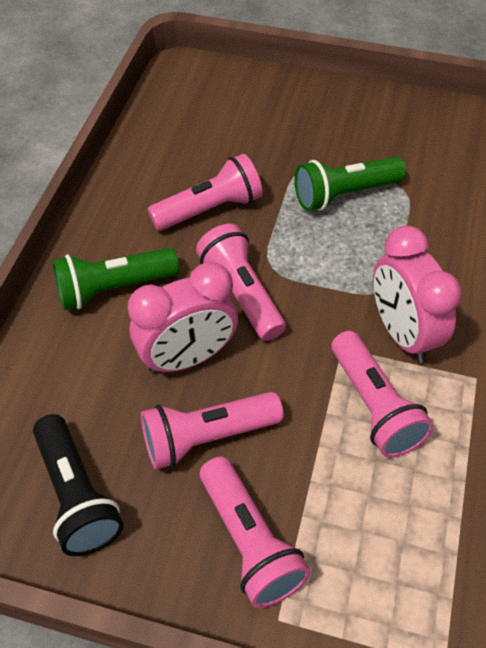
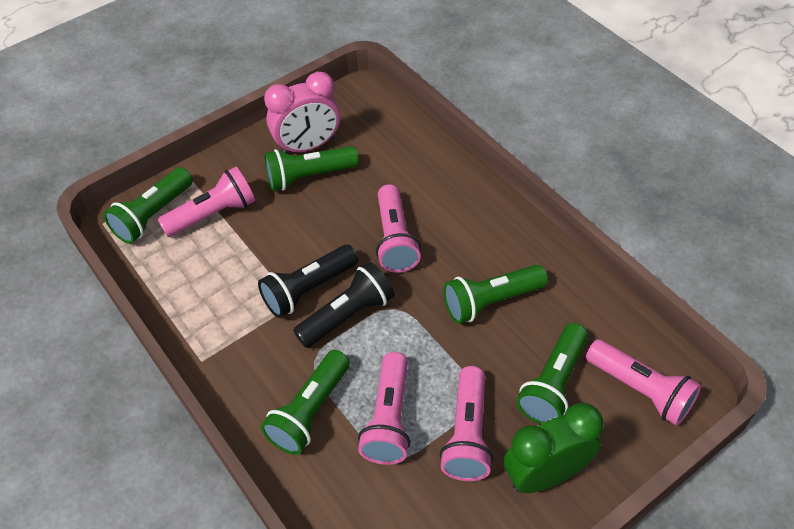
black flashlight: 1 -> 2
green clock: 0 -> 1
green flashlight: 2 -> 5
pink clock: 2 -> 1

